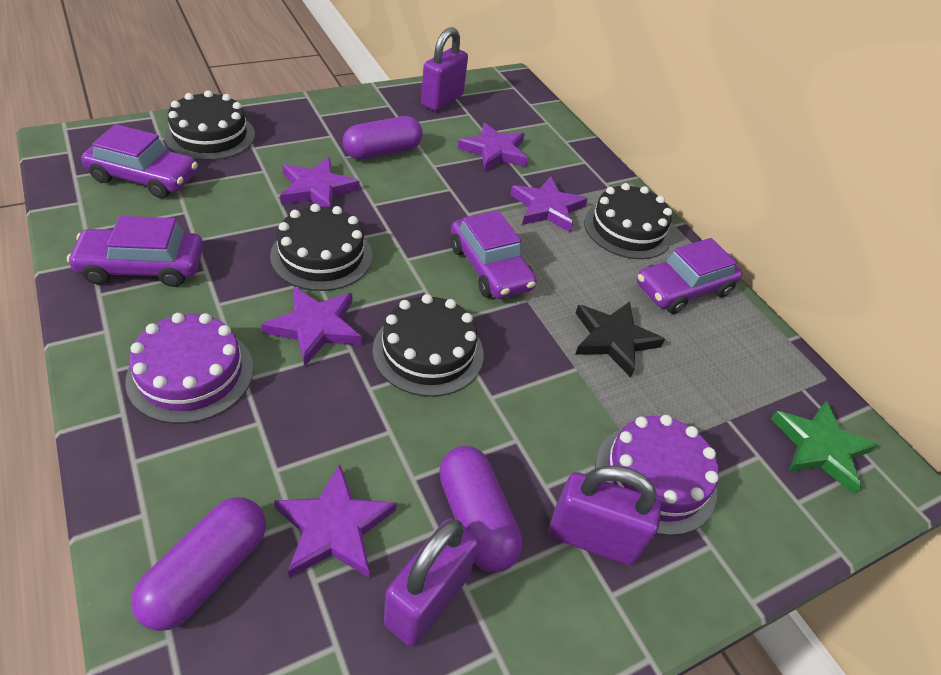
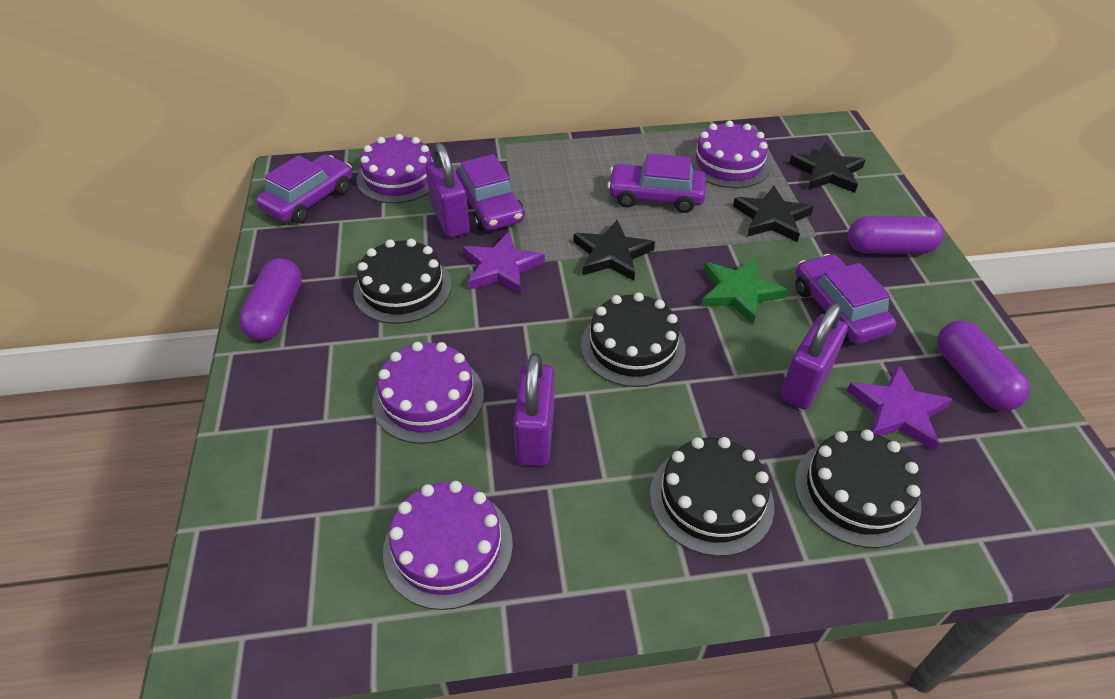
black star: 1 -> 3
purple cake: 2 -> 4
purple star: 5 -> 2

